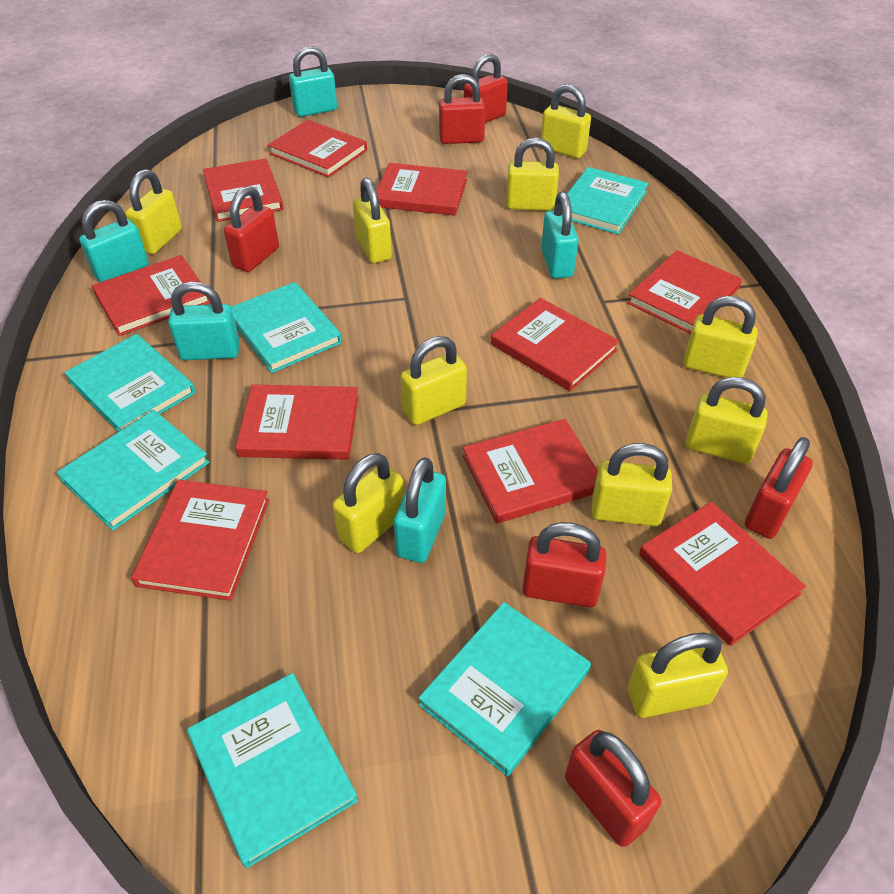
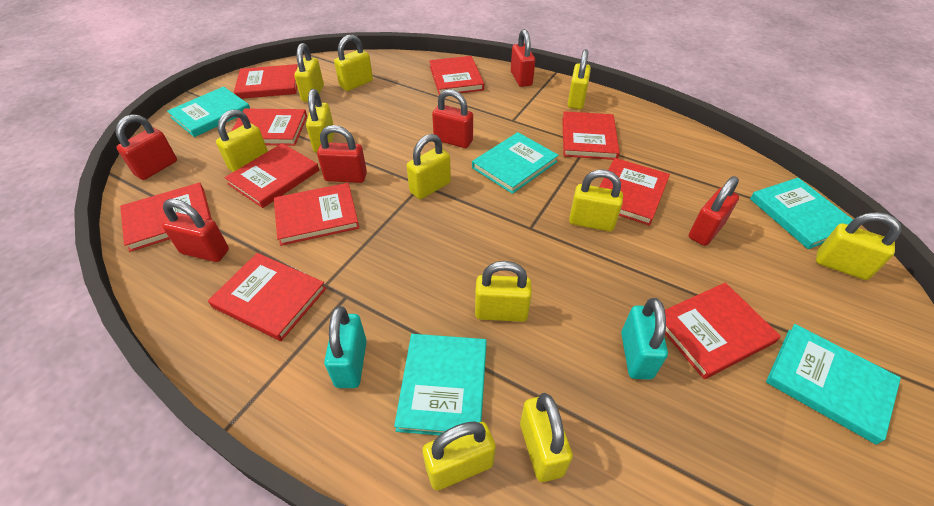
turquoise book: 6 -> 5
turquoise padlock: 5 -> 2
yellow padlock: 10 -> 11

